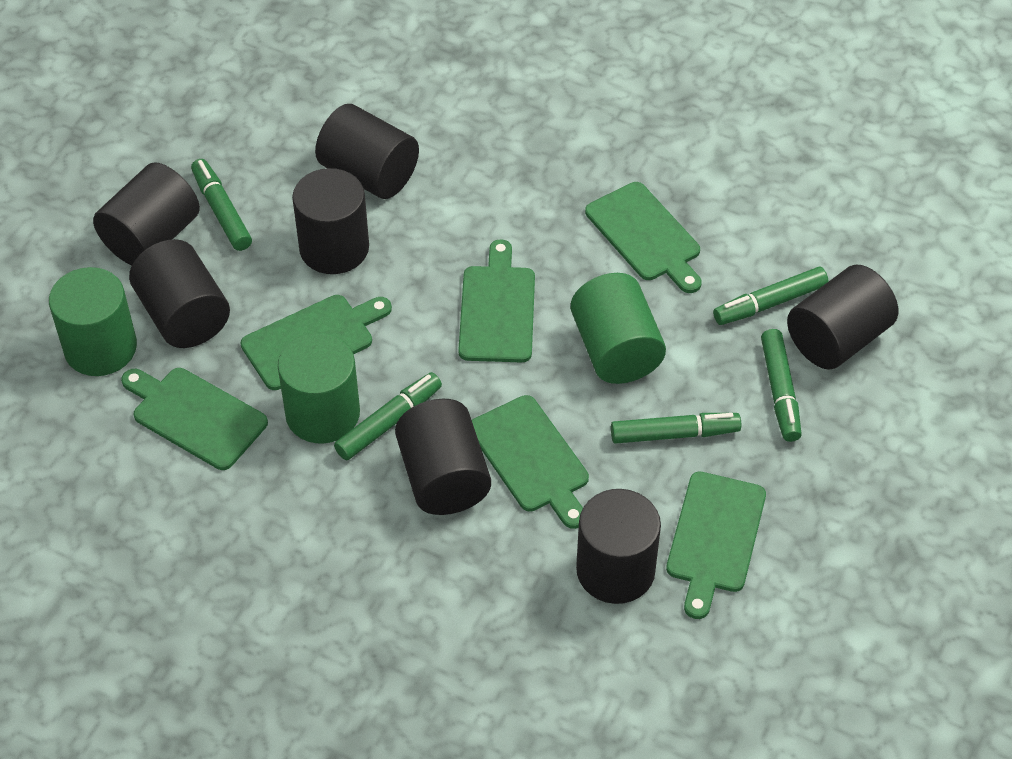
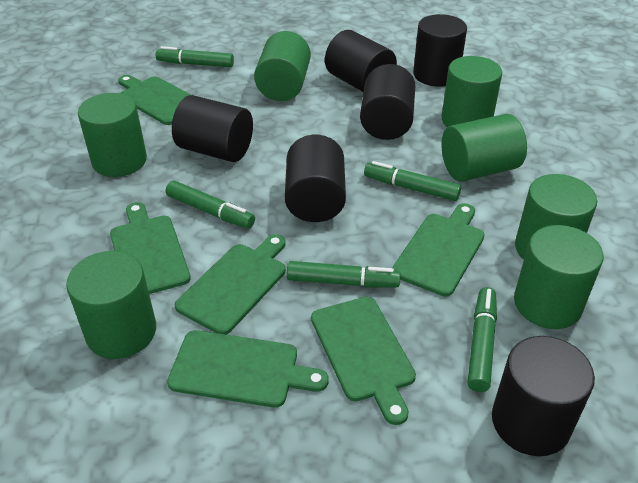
black cylinder: 7 -> 6
green cylinder: 3 -> 7

